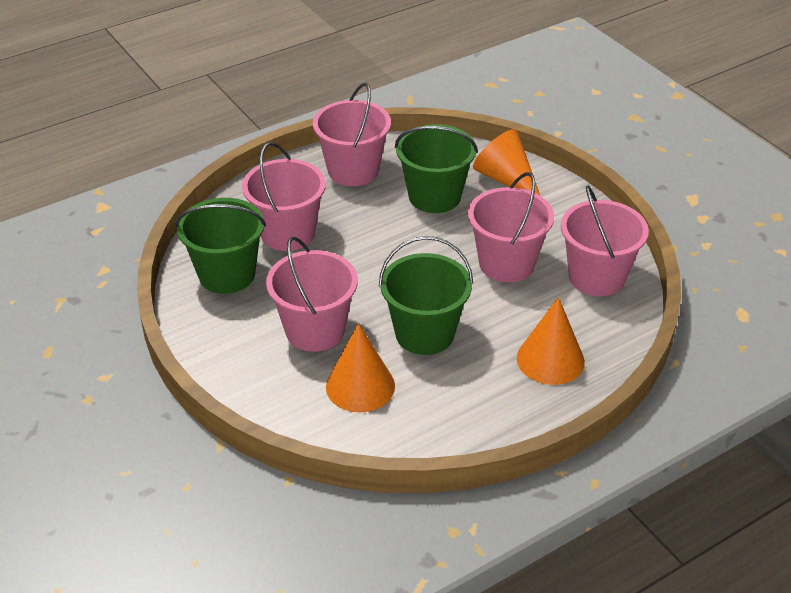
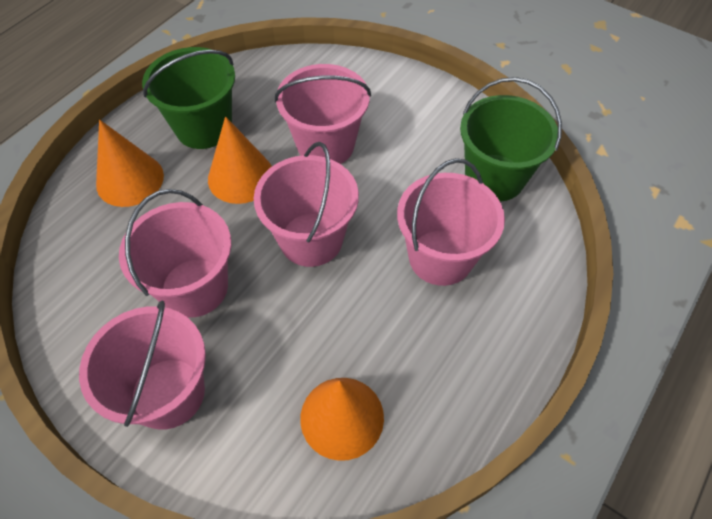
green bucket: 3 -> 2

